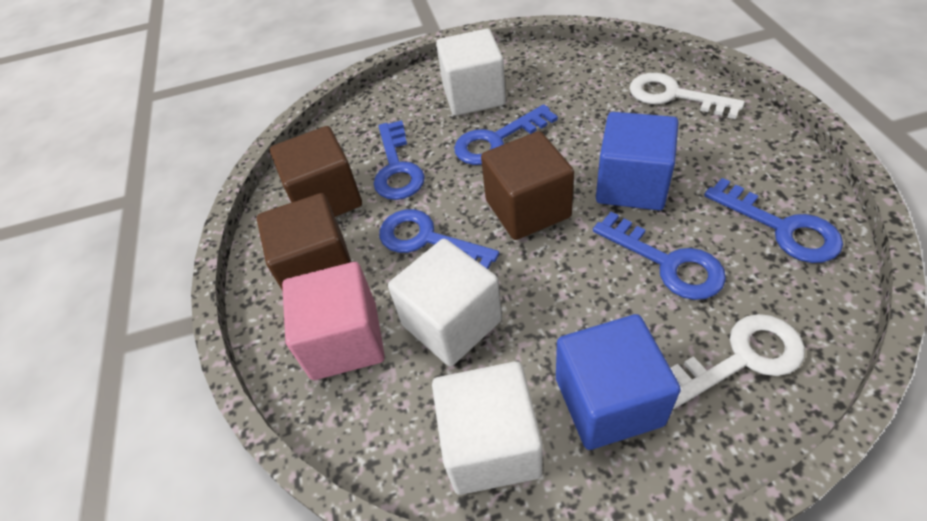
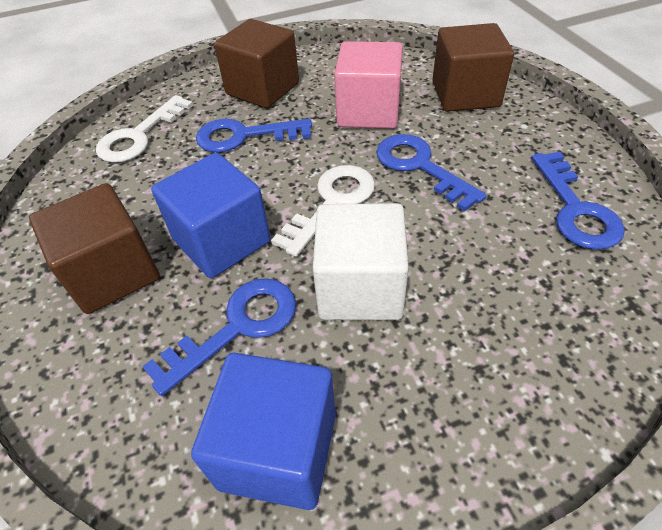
blue key: 5 -> 4
white cube: 3 -> 1

